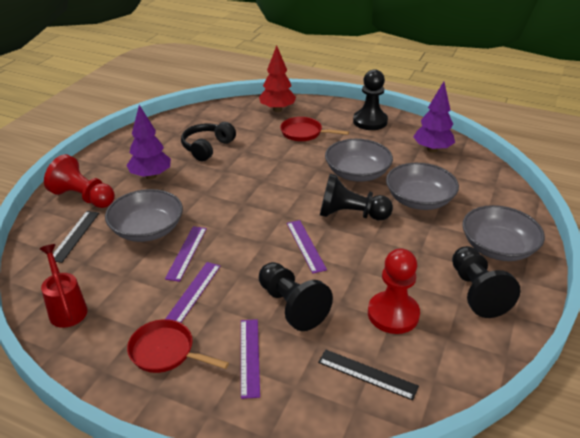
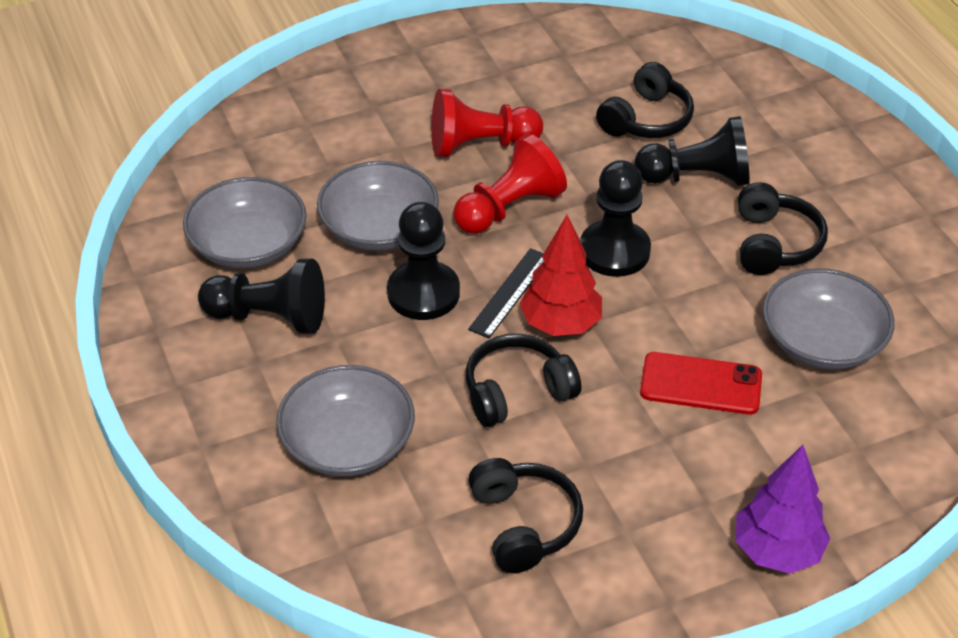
black headphones: 1 -> 4
black ruler: 2 -> 1
purple ruler: 4 -> 0
purple tree: 2 -> 1
red pan: 2 -> 0
red phone: 0 -> 1
red watering can: 1 -> 0

